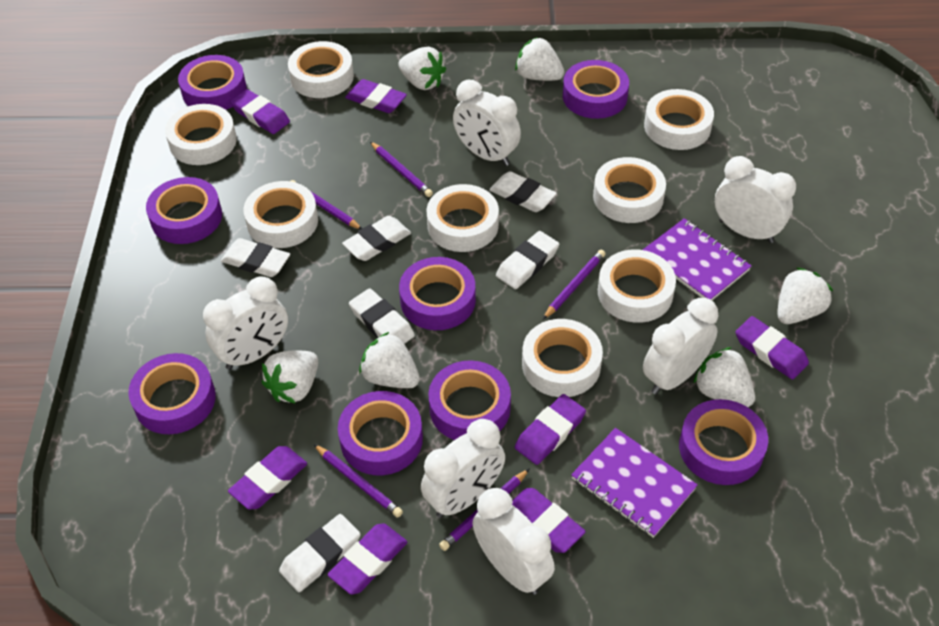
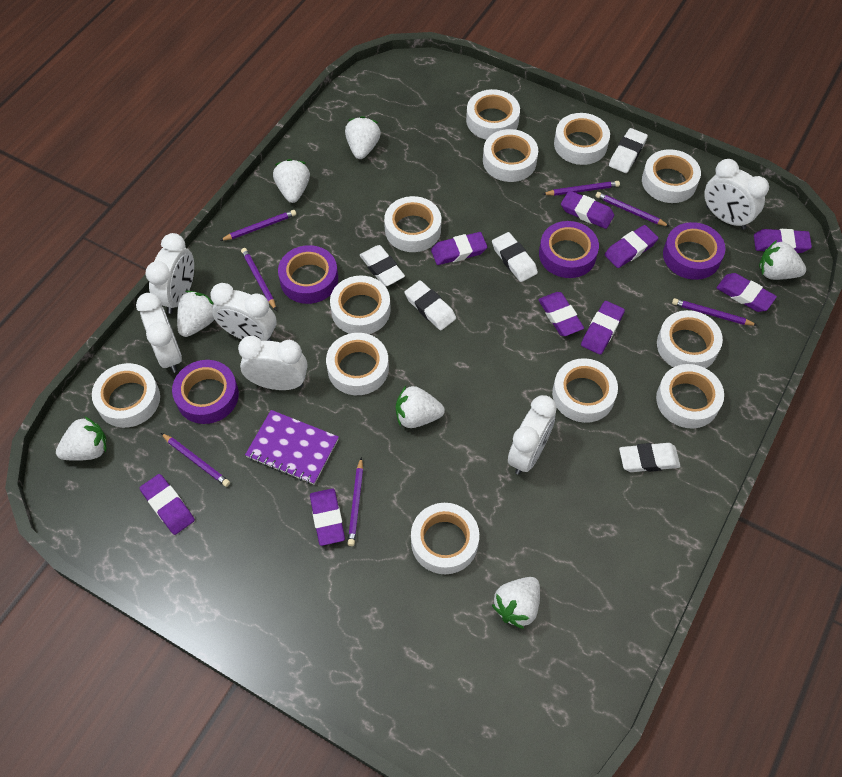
purple eraser: 7 -> 9
purple notebook: 2 -> 1
purple pencil: 5 -> 7
purple tape: 8 -> 4
white eraser: 6 -> 5
white strawberry: 6 -> 7
white tape: 8 -> 12

